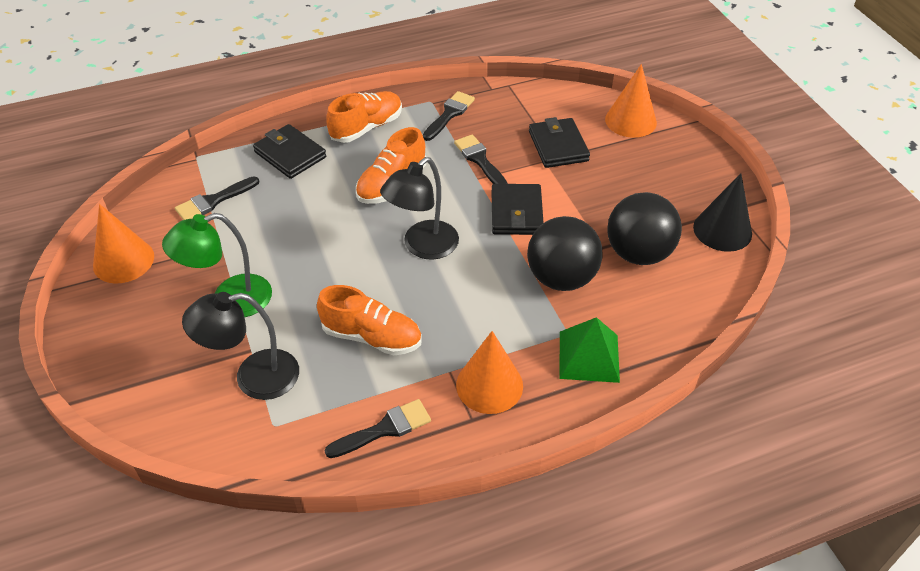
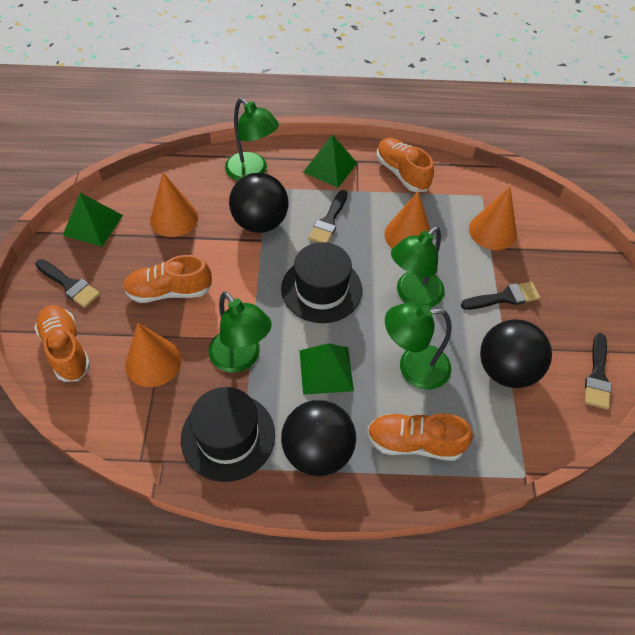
black ball: 2 -> 3
black cone: 1 -> 0
black hat: 0 -> 2
black lamp: 2 -> 0
black wallet: 3 -> 0
green lamp: 1 -> 4
green pyramid: 1 -> 3
orange cone: 3 -> 4
orange shoe: 3 -> 4

